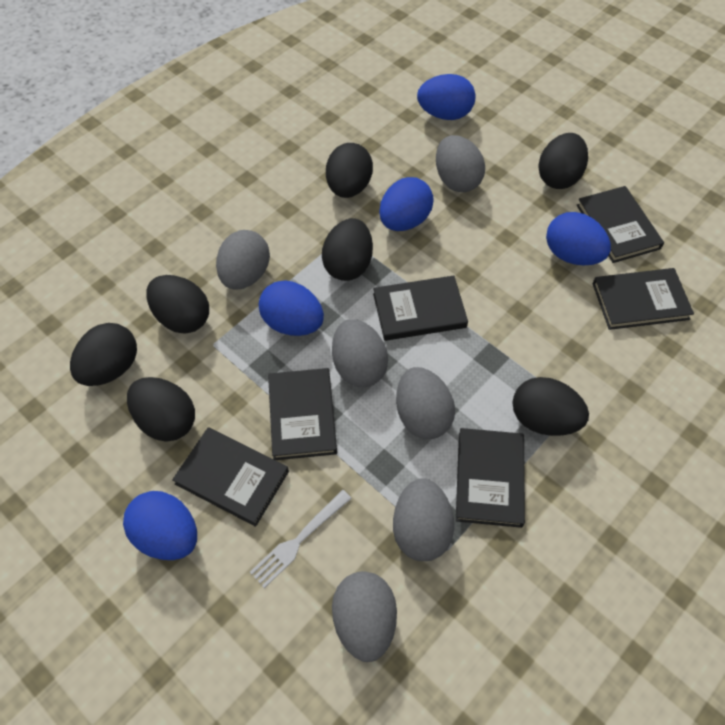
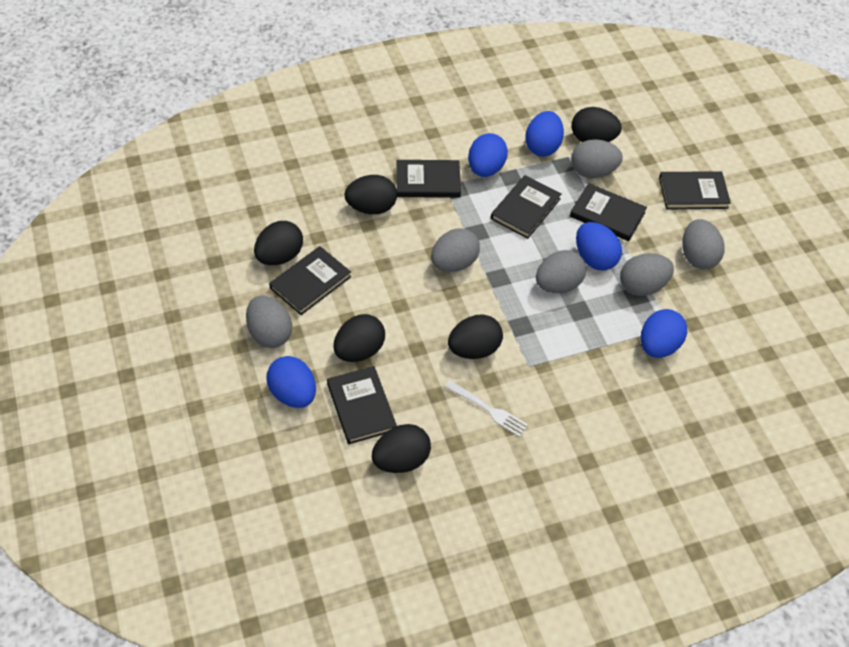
black egg: 7 -> 6

